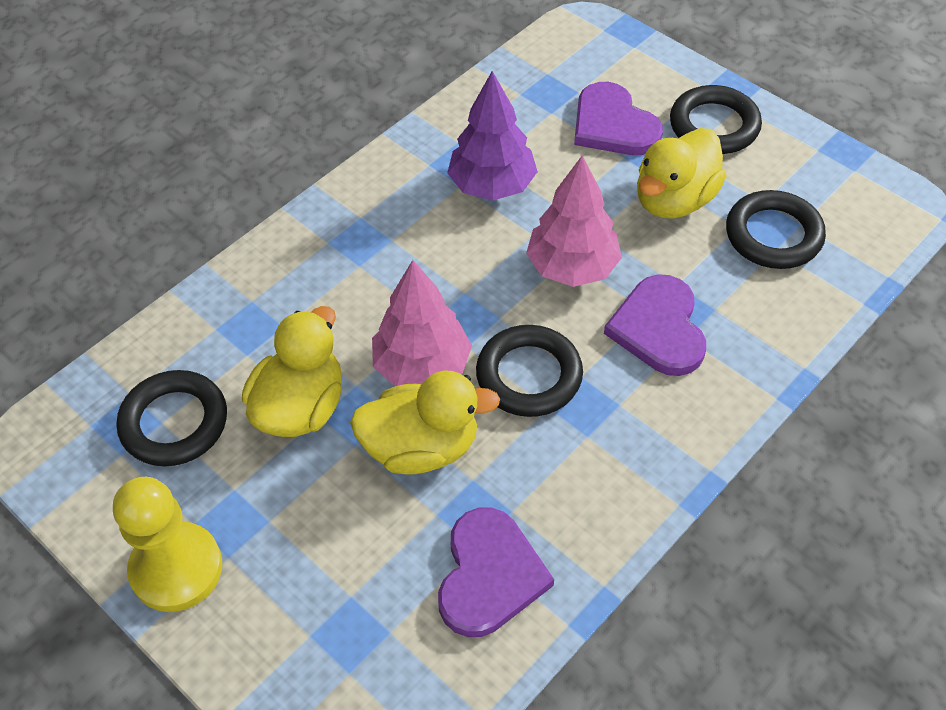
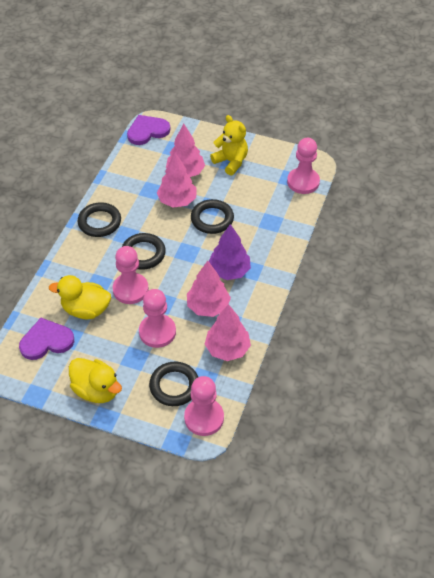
pink pawn: 0 -> 4
pink tree: 2 -> 4
purple heart: 3 -> 2
yellow duck: 3 -> 2
yellow pawn: 1 -> 0
yellow teddy bear: 0 -> 1

